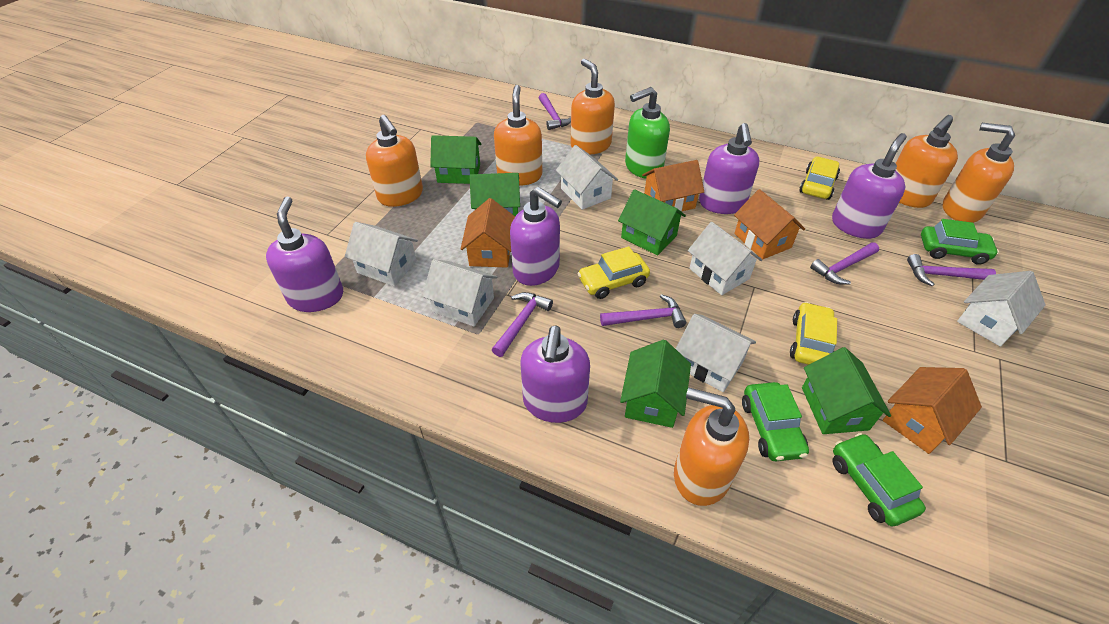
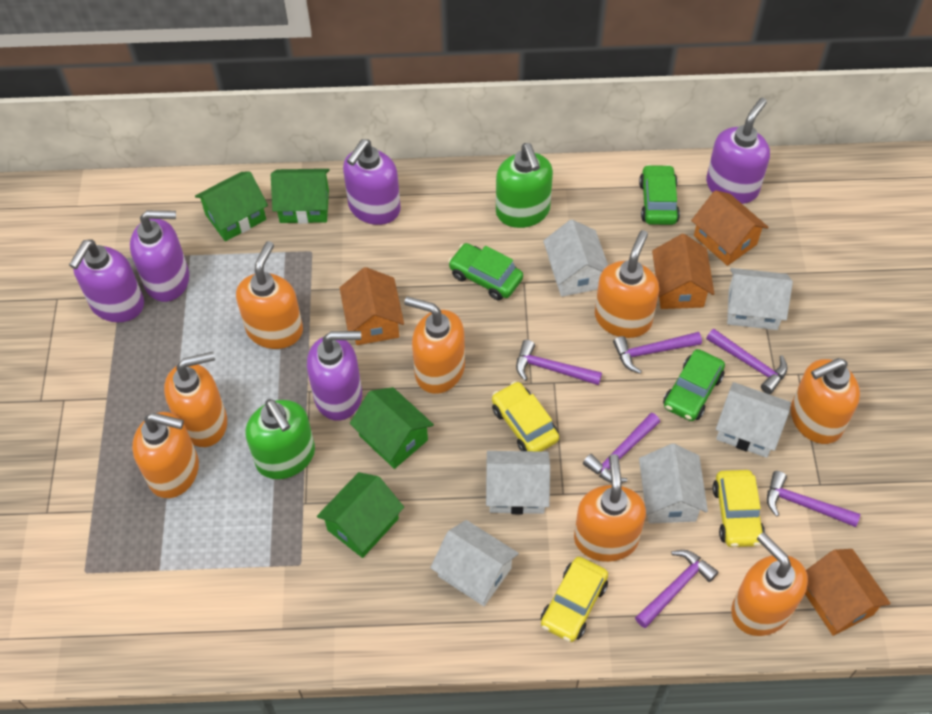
green house: 5 -> 4
green soap dispenser: 1 -> 2
orange soap dispenser: 6 -> 8
purple hammer: 5 -> 6

